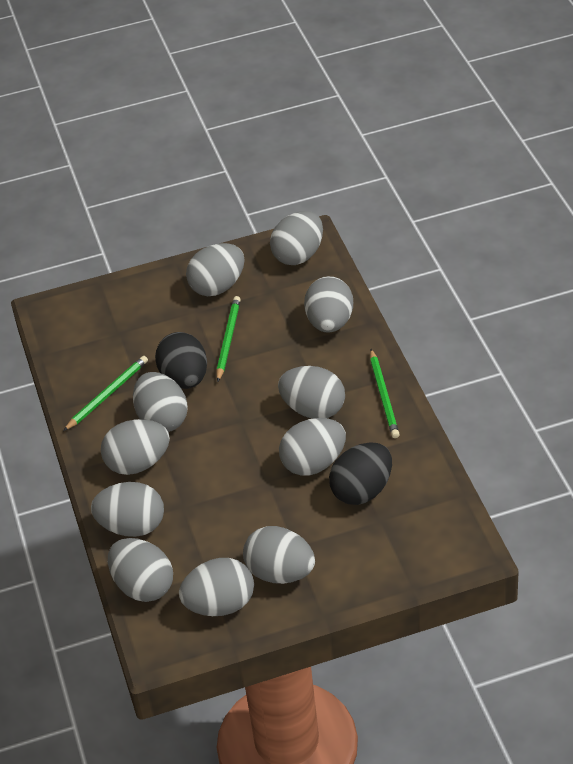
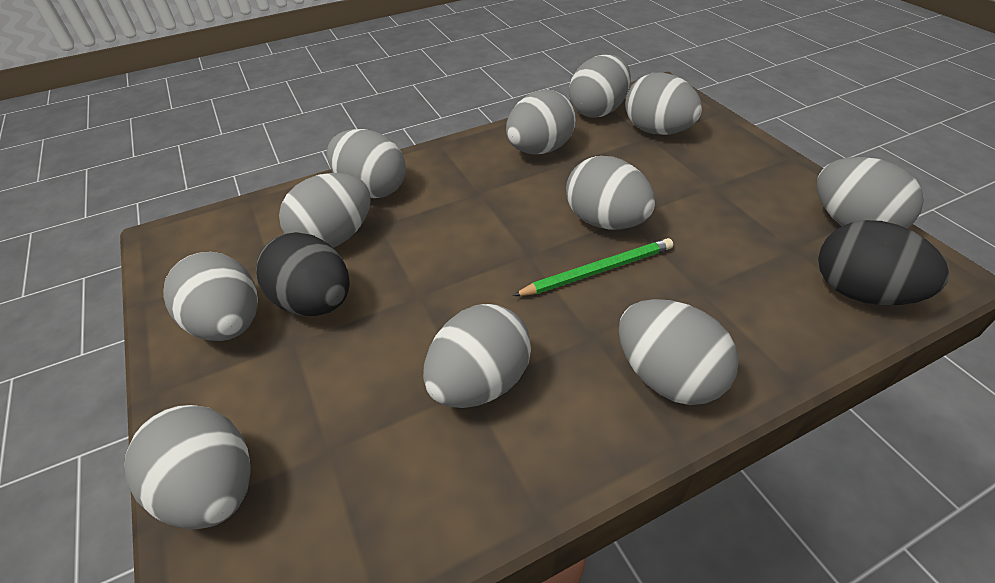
green pencil: 3 -> 1

